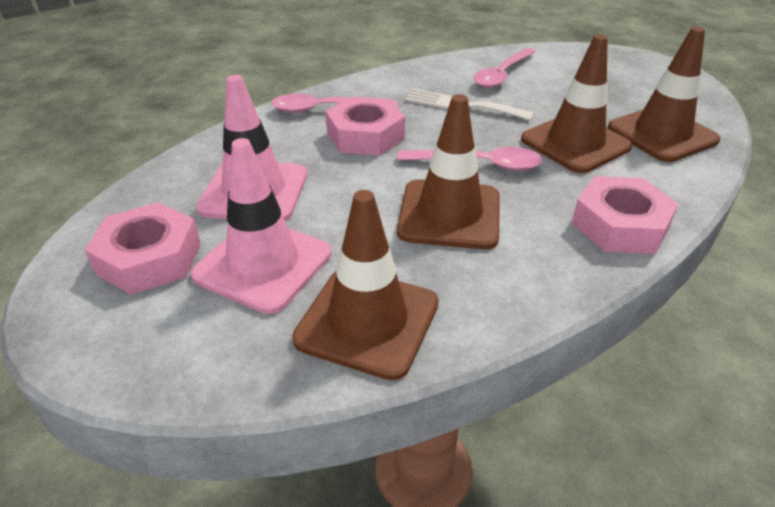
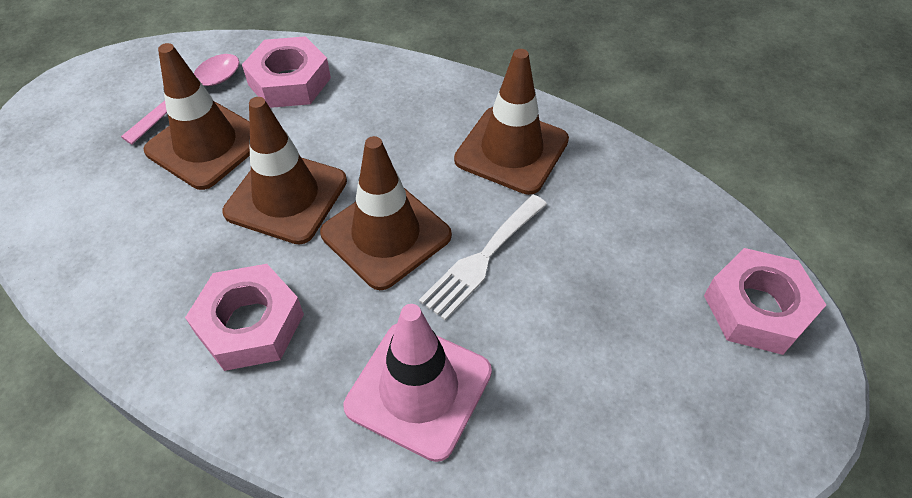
pink spoon: 3 -> 1
pink traffic cone: 2 -> 1

